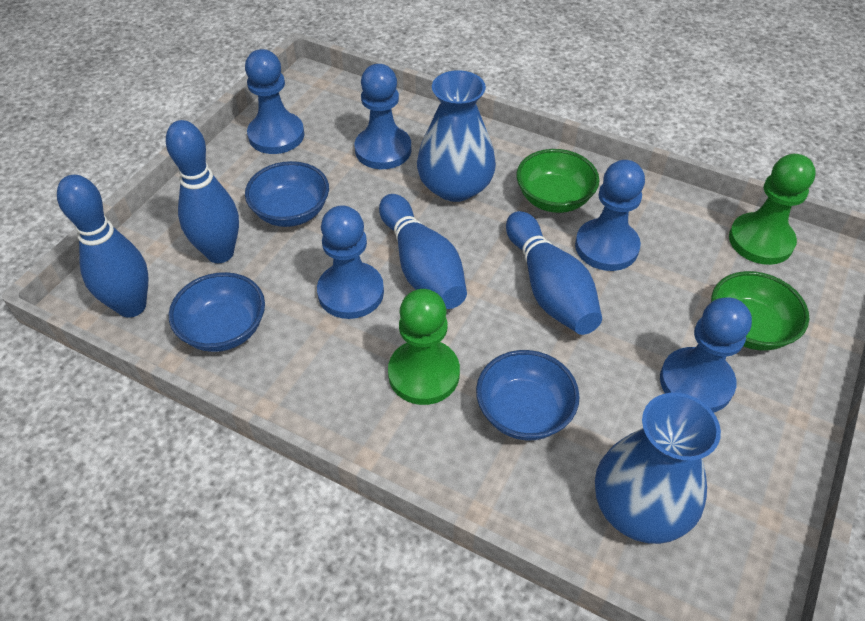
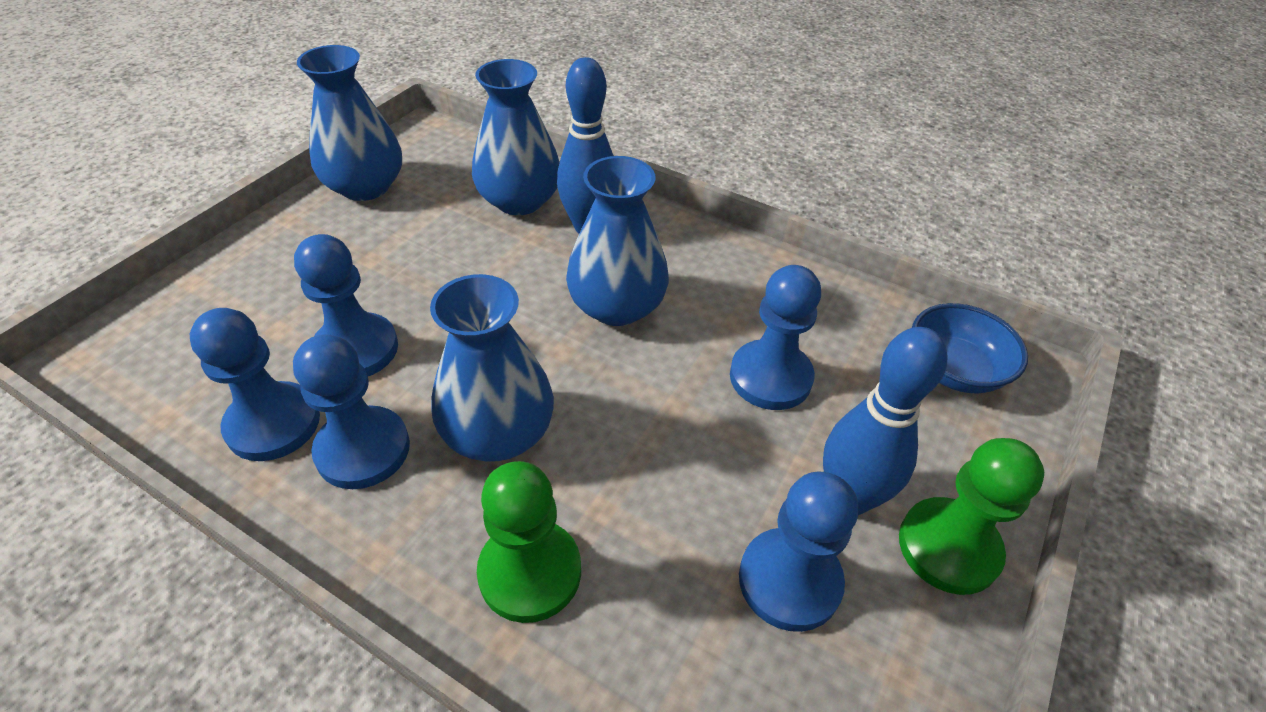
blue bowl: 3 -> 1
blue bowling pin: 4 -> 2
blue vase: 2 -> 4
green bowl: 2 -> 0

